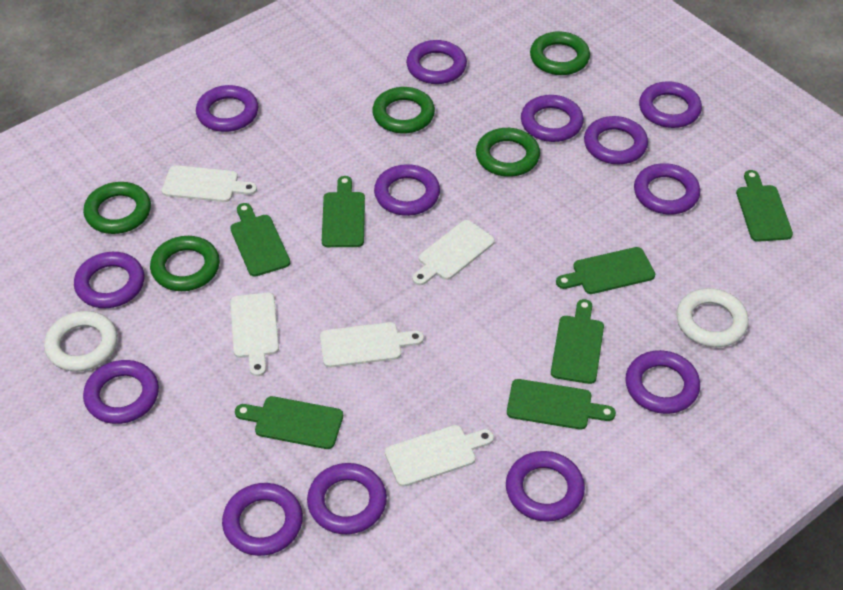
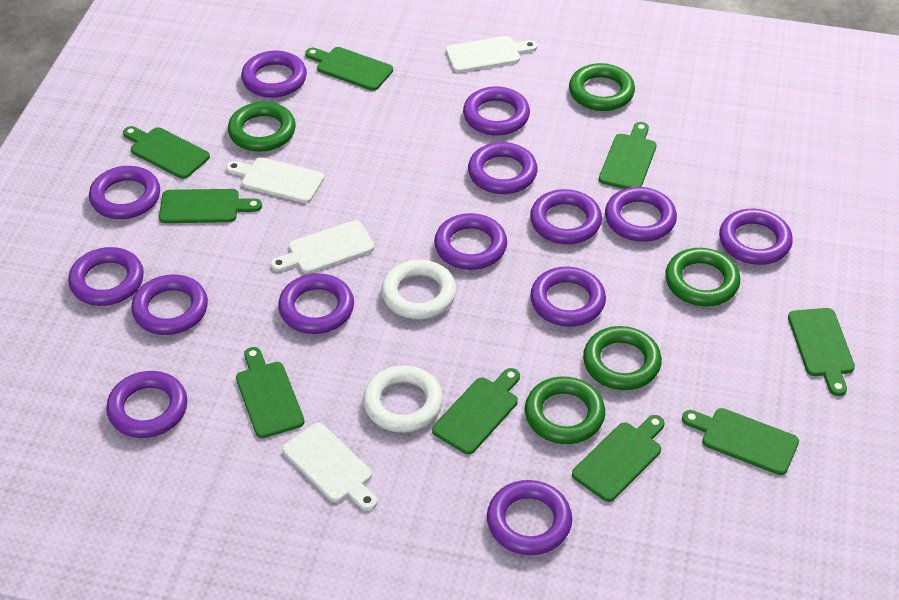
green cutting board: 7 -> 9
purple ring: 13 -> 14
white cutting board: 5 -> 4

